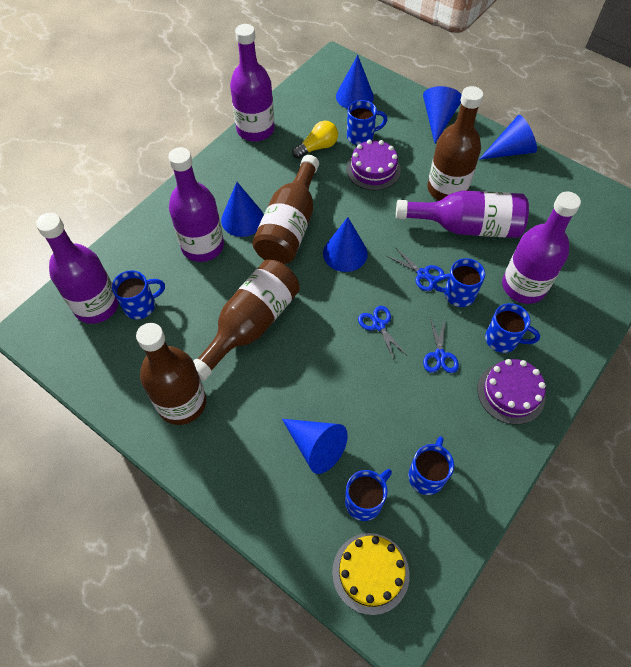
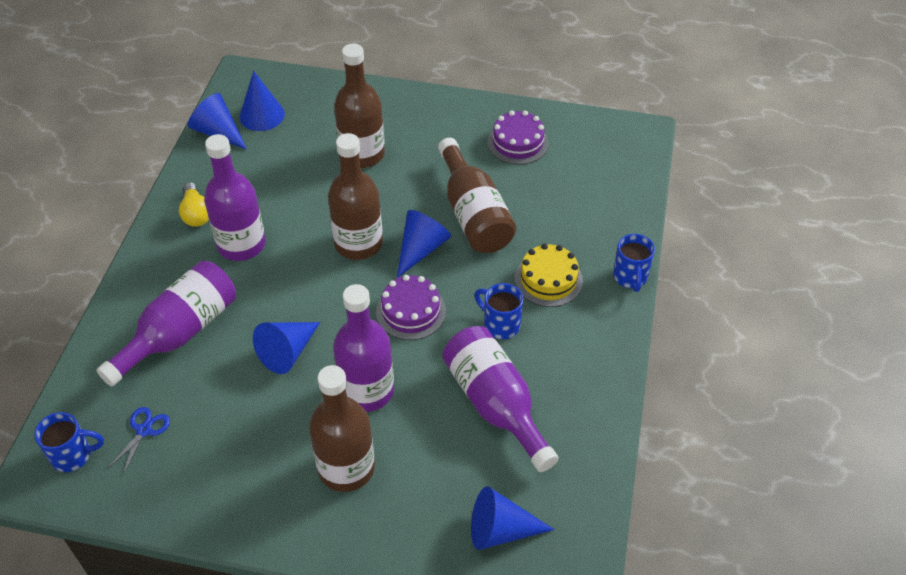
blue cone: 6 -> 5
blue mug: 6 -> 3
blue scissors: 3 -> 1
purple bottle: 5 -> 4

